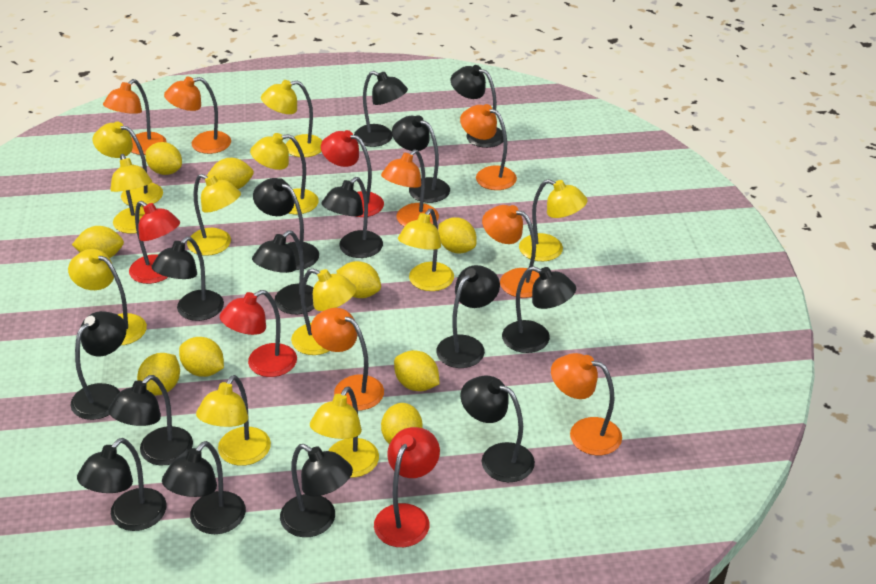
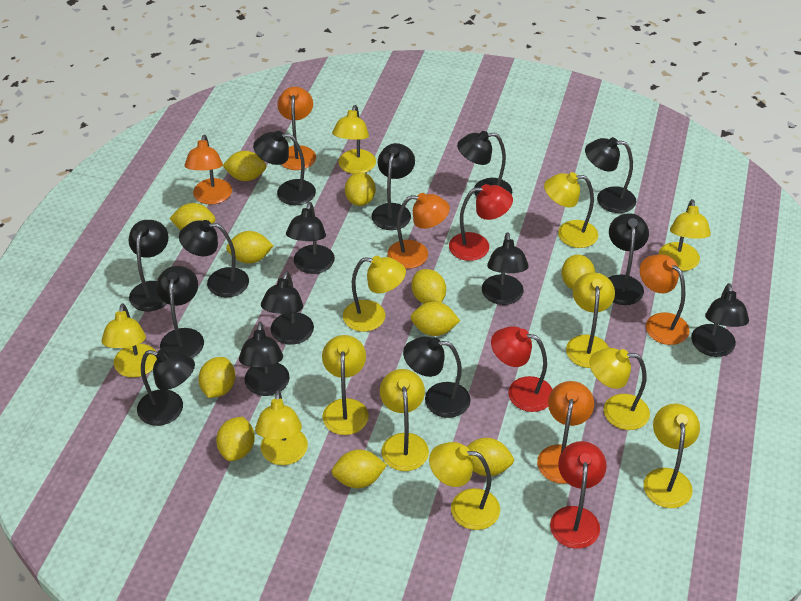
orange lamp: 7 -> 5
red lamp: 4 -> 3
yellow lamp: 11 -> 12
yellow lemon: 9 -> 11

